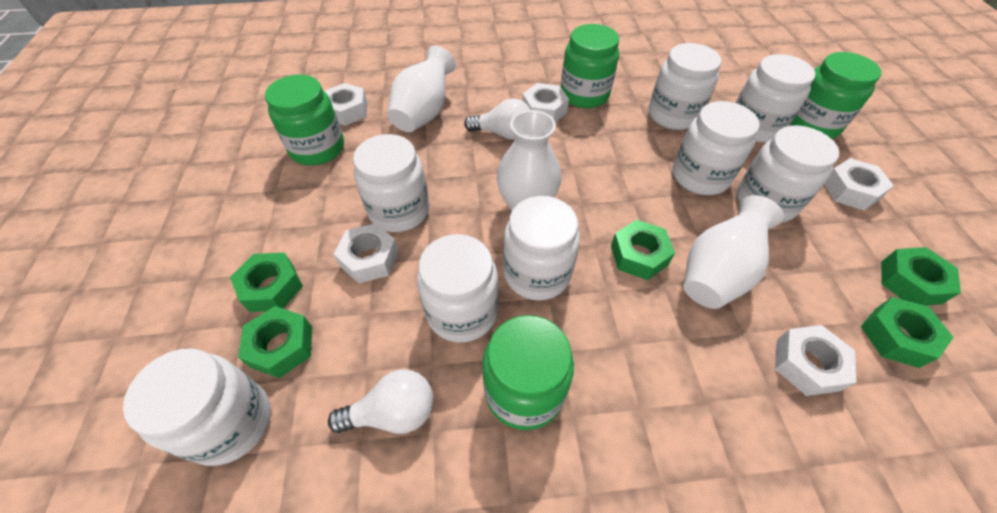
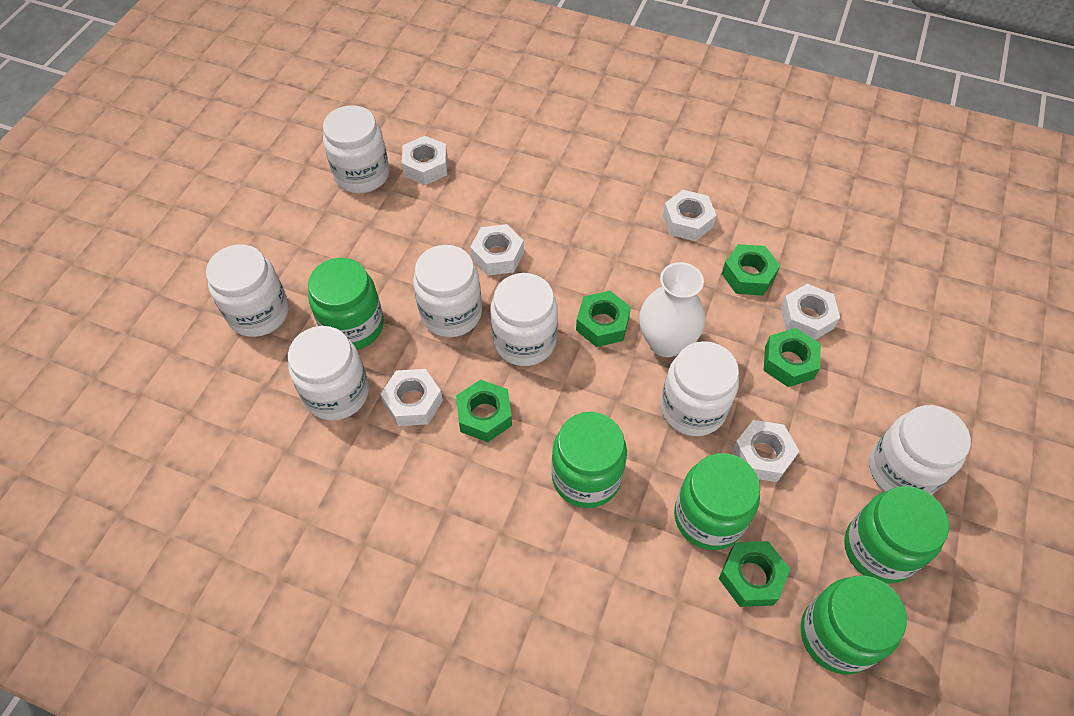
green jar: 4 -> 5
white jar: 8 -> 7
white light bulb: 2 -> 0
white nut: 5 -> 6
white vase: 3 -> 1

